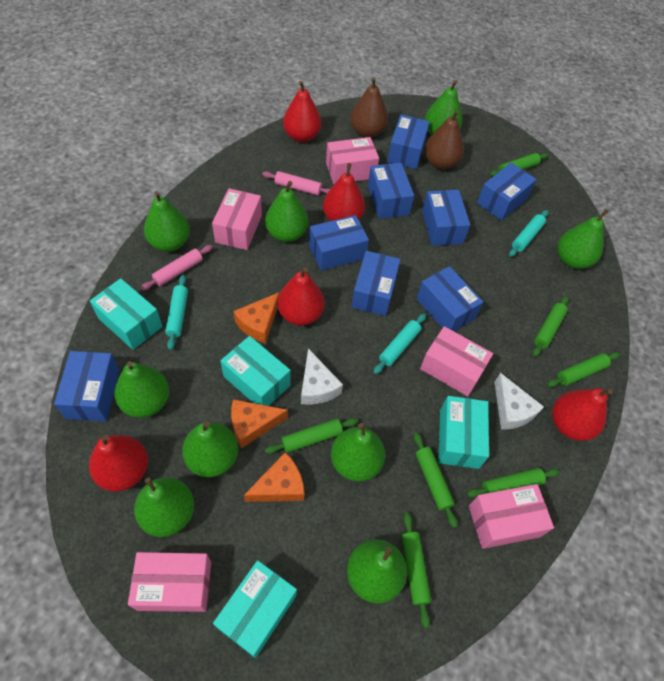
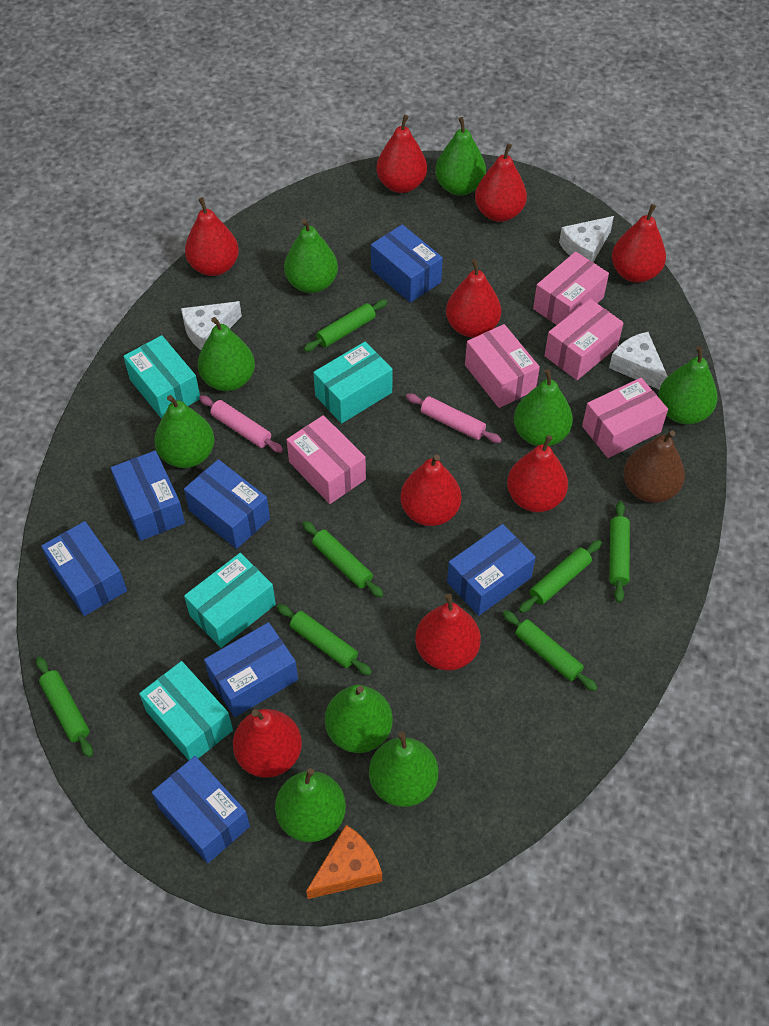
blue box: 8 -> 7
brown pear: 2 -> 1
orange cheese: 3 -> 1
red pear: 5 -> 9
turquoise rolling pin: 3 -> 0
white cheese: 2 -> 3

